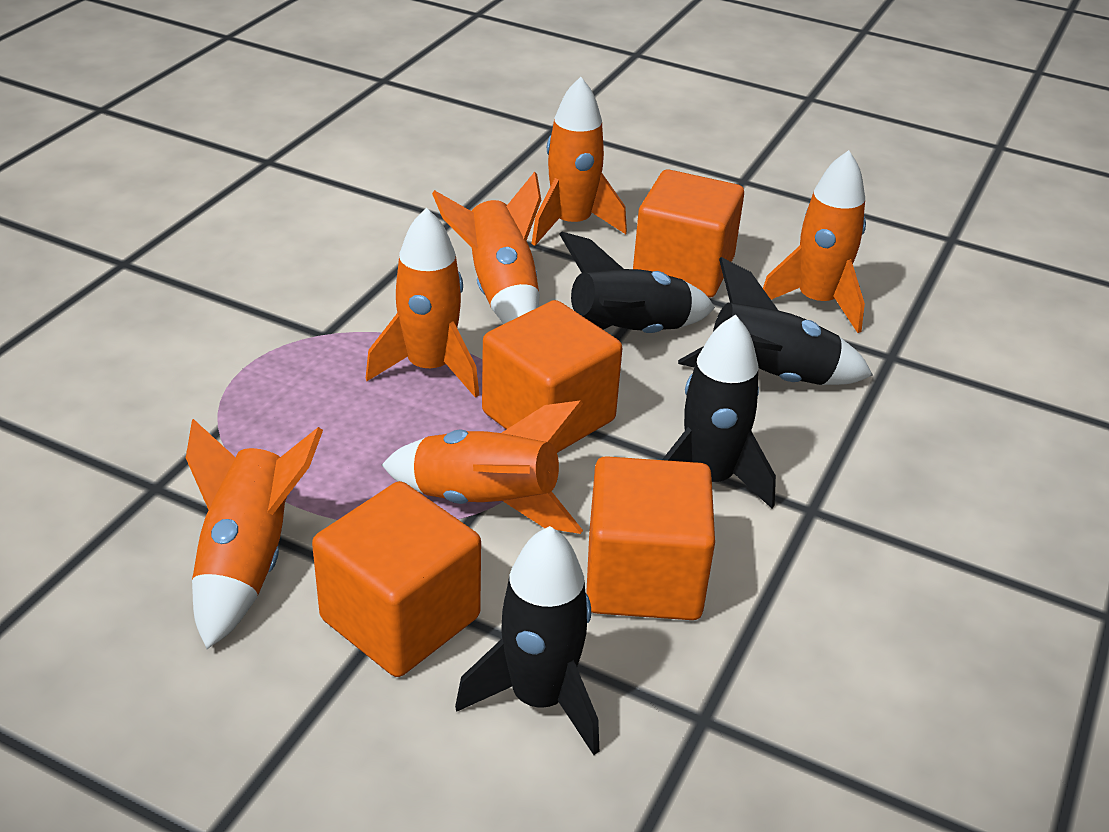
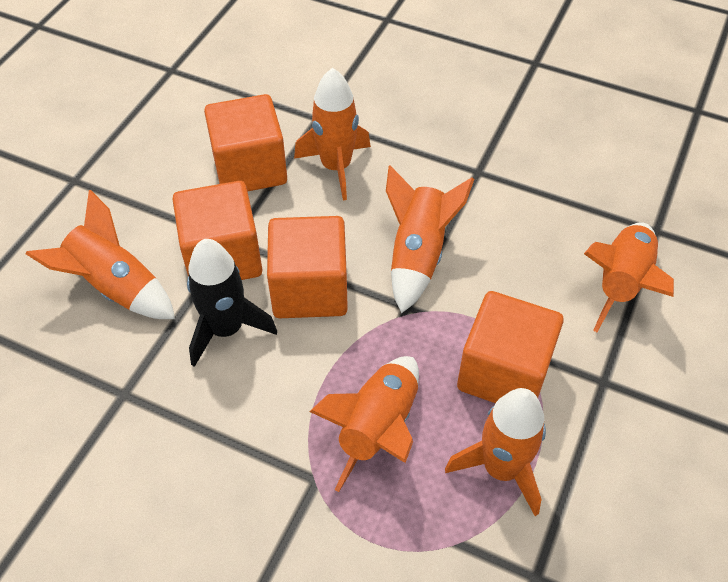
black rocket: 4 -> 1

